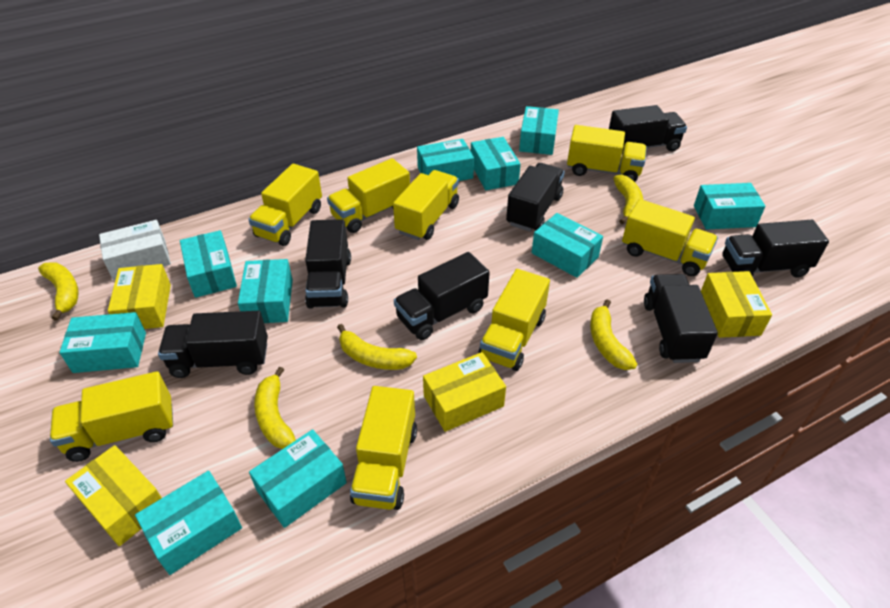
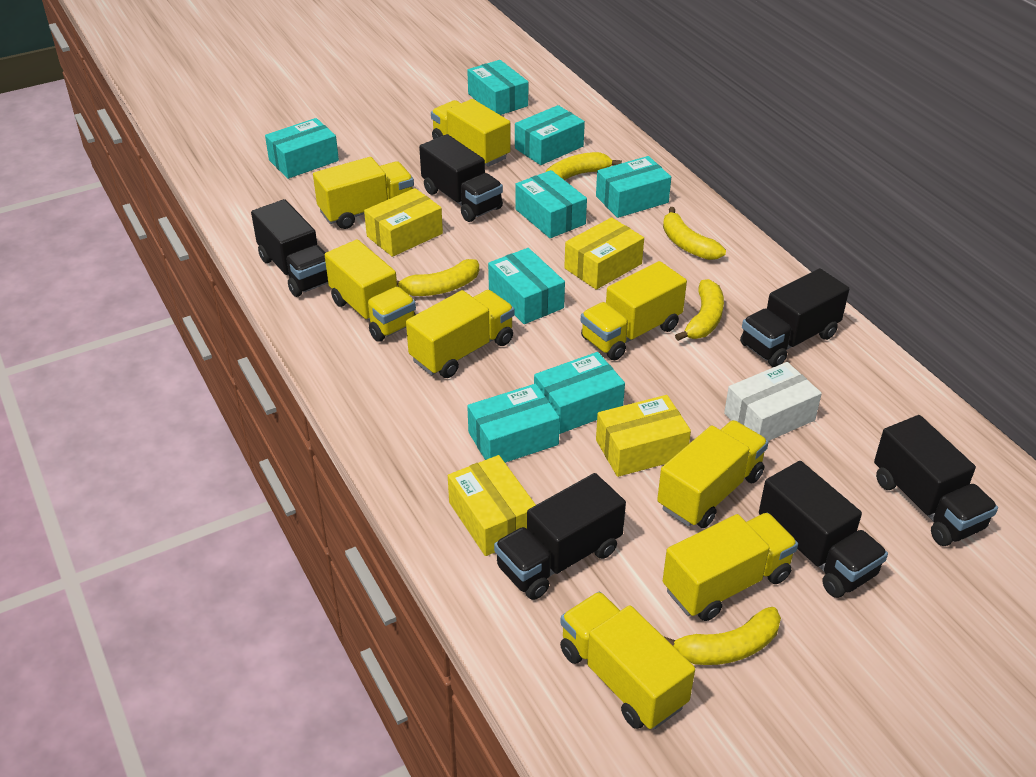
black truck: 7 -> 6
turquoise box: 10 -> 8

